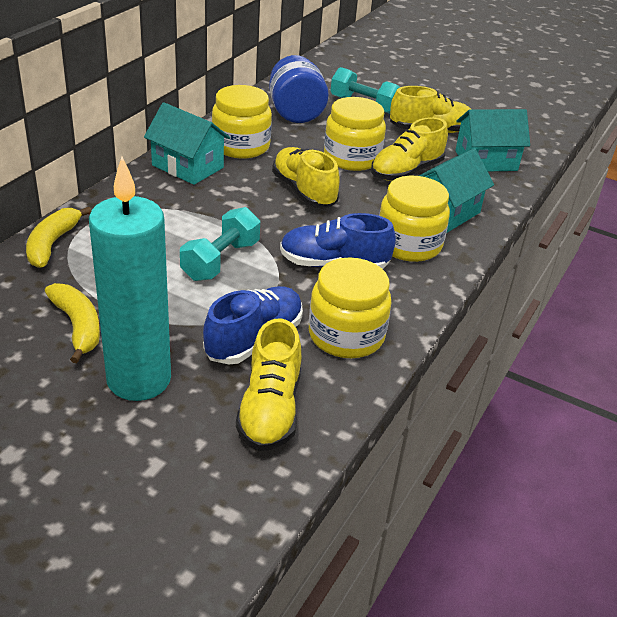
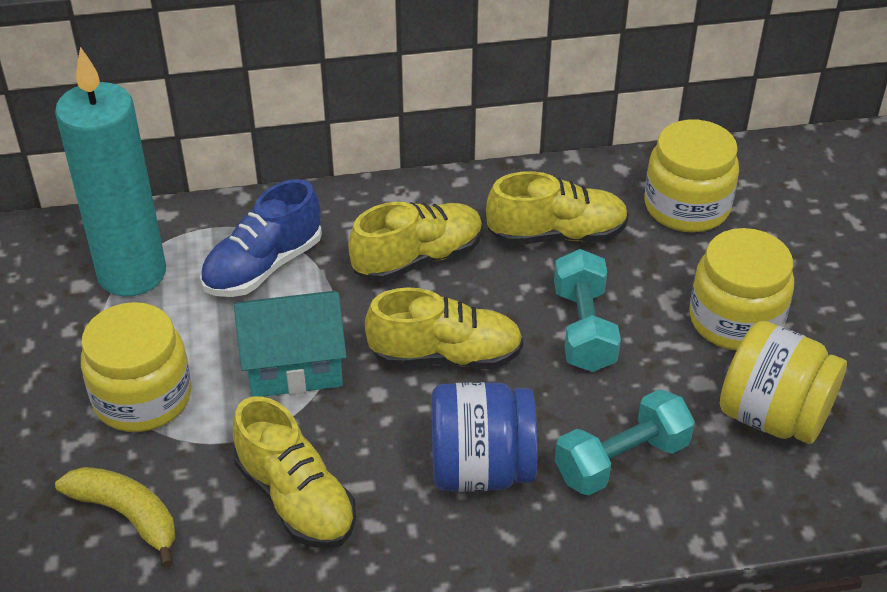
blue shoe: 2 -> 1
turquoise house: 3 -> 1
yellow banana: 2 -> 1

